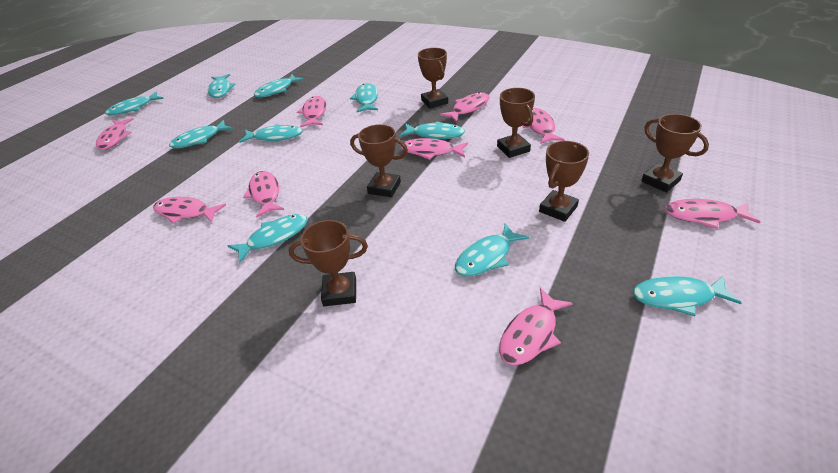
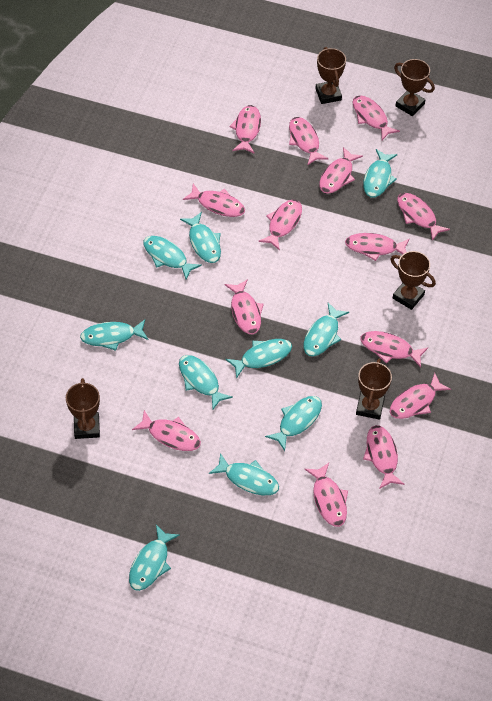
brown trophy: 6 -> 5
pink fish: 9 -> 14

